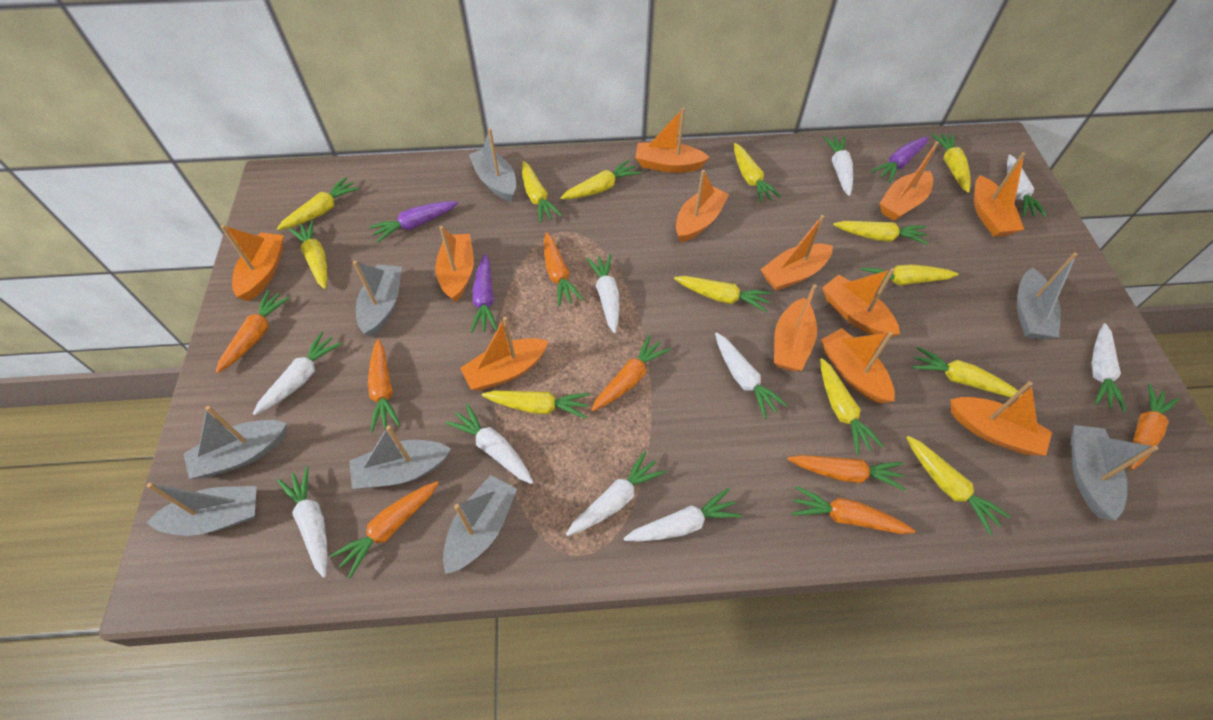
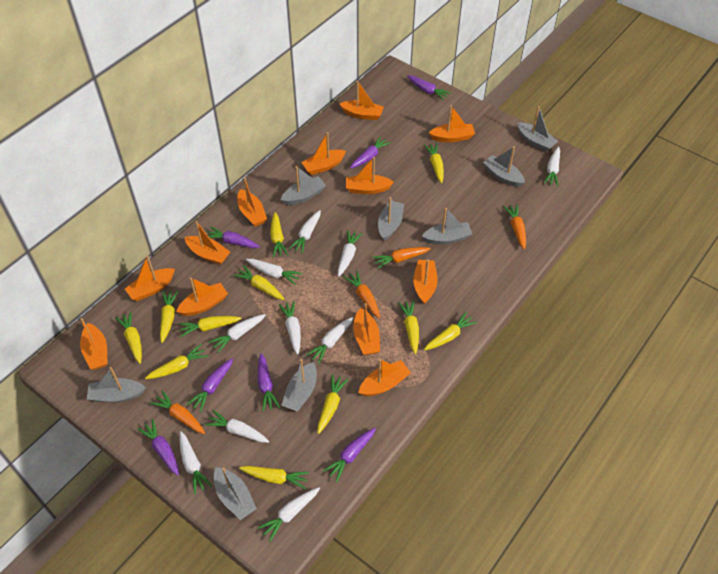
orange carrot: 8 -> 4
purple carrot: 3 -> 7
yellow carrot: 13 -> 11

